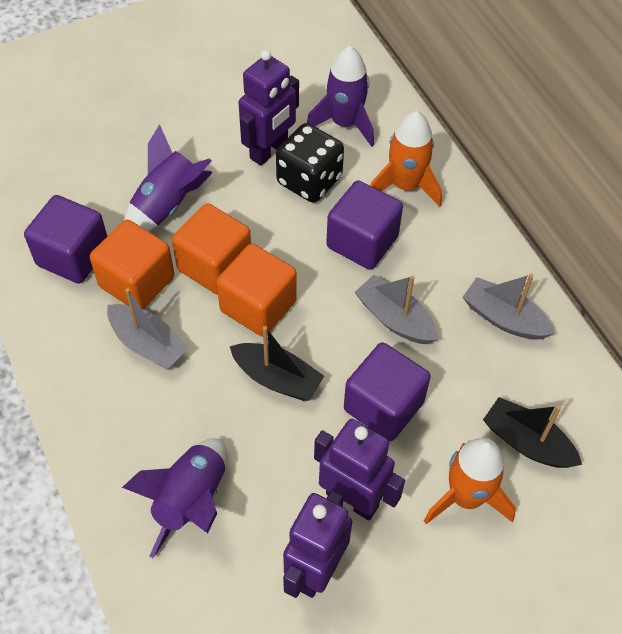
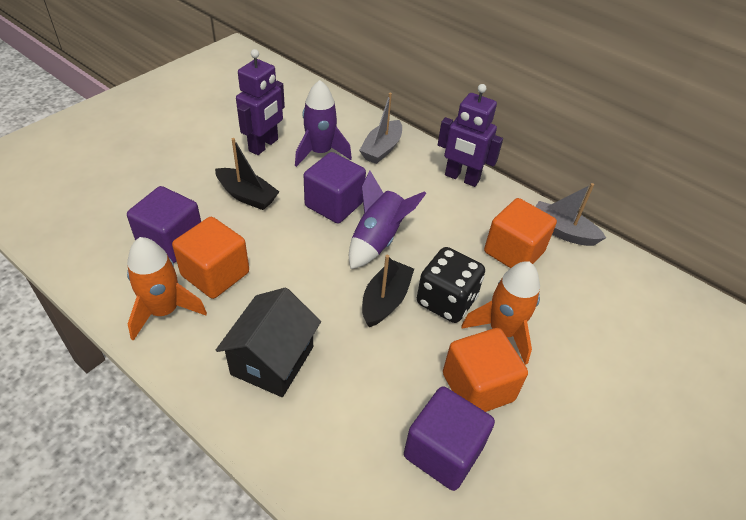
black house: 0 -> 1
grey boat: 3 -> 2
purple robot: 3 -> 2
purple rocket: 3 -> 2

